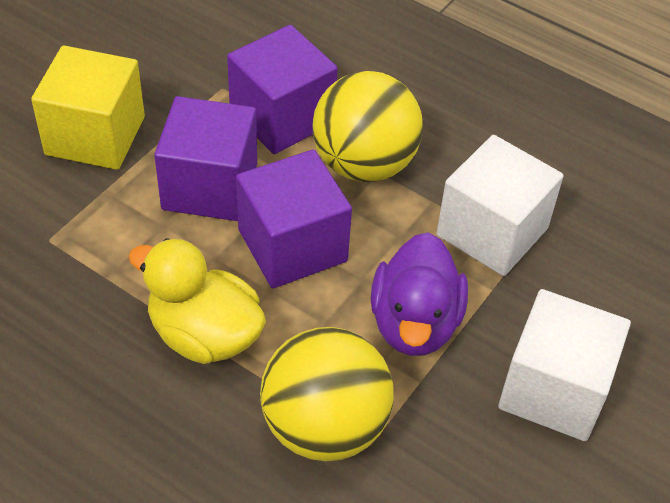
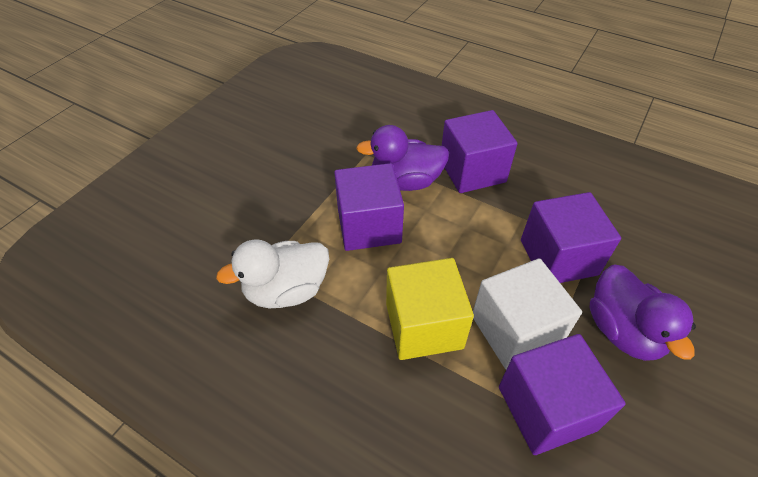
purple cube: 3 -> 4
purple duck: 1 -> 2
white cube: 2 -> 1
white duck: 0 -> 1
yellow ball: 2 -> 0
yellow duck: 1 -> 0

